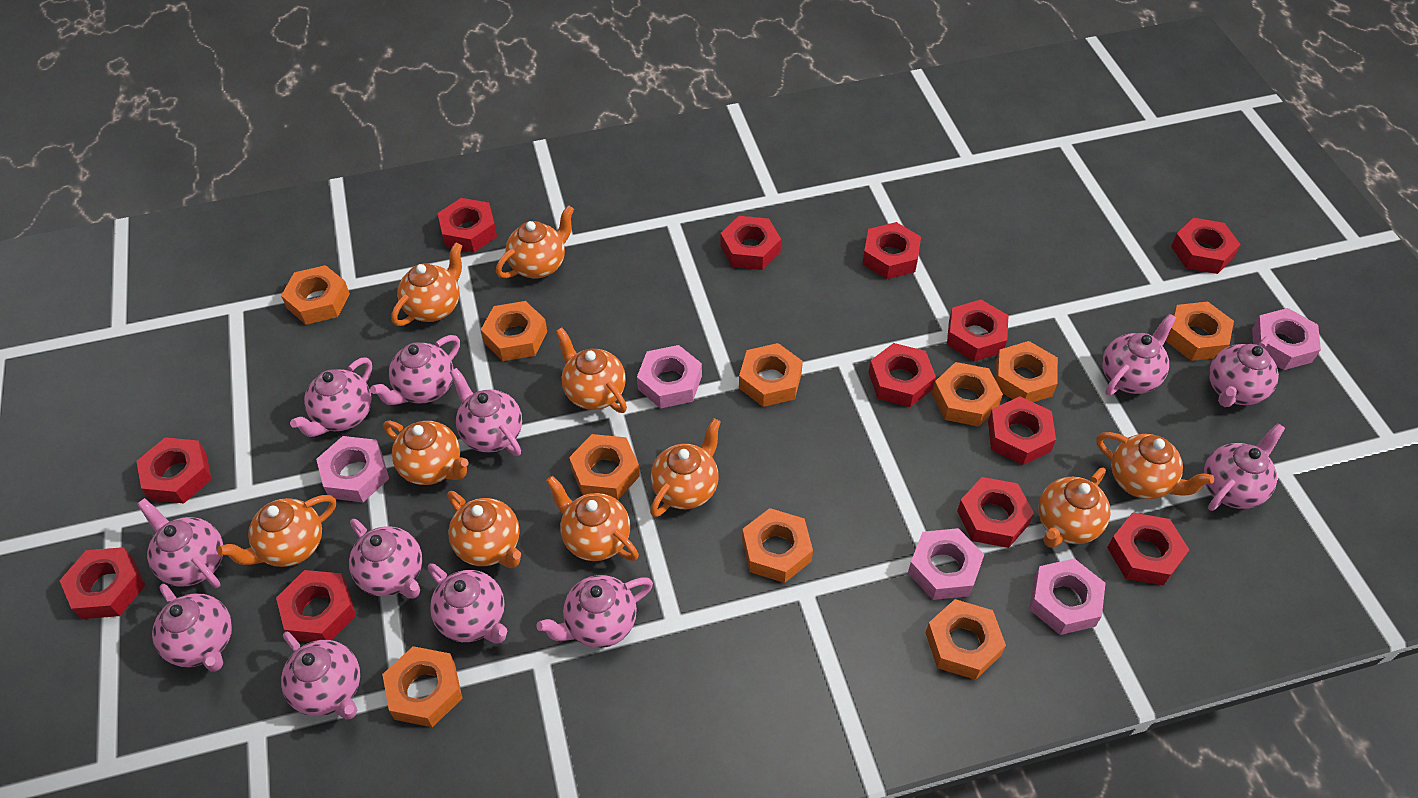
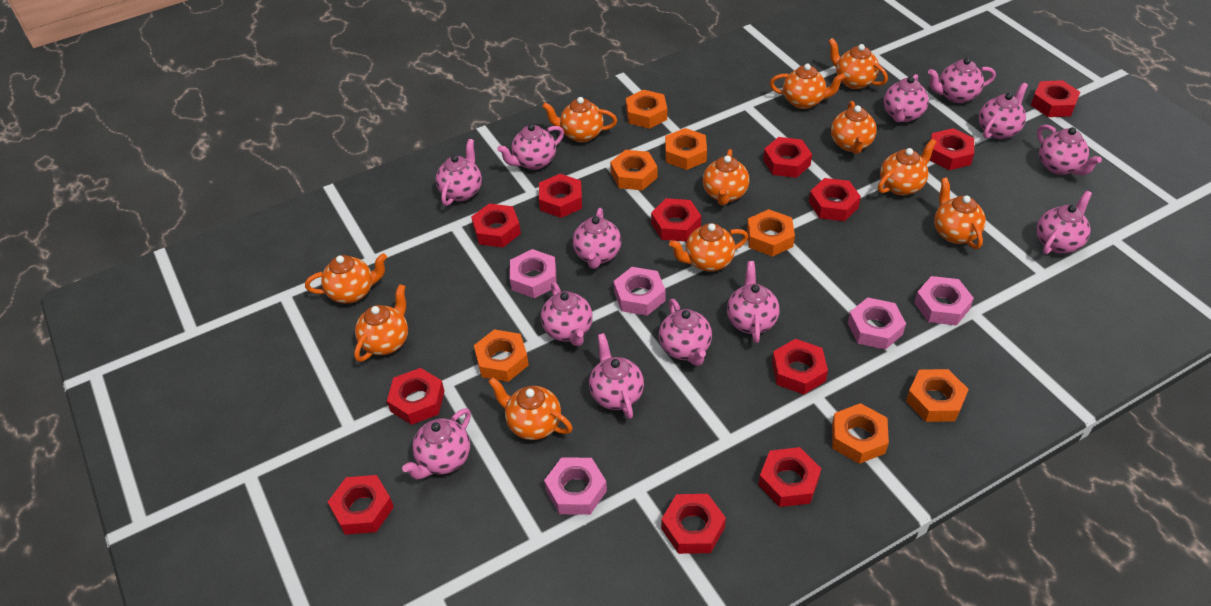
orange nut: 10 -> 7
orange teapot: 10 -> 11
pink teapot: 12 -> 13

